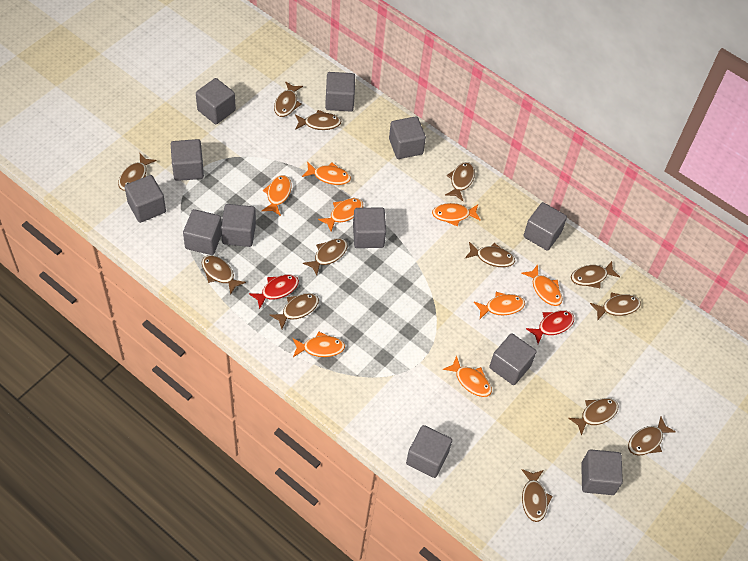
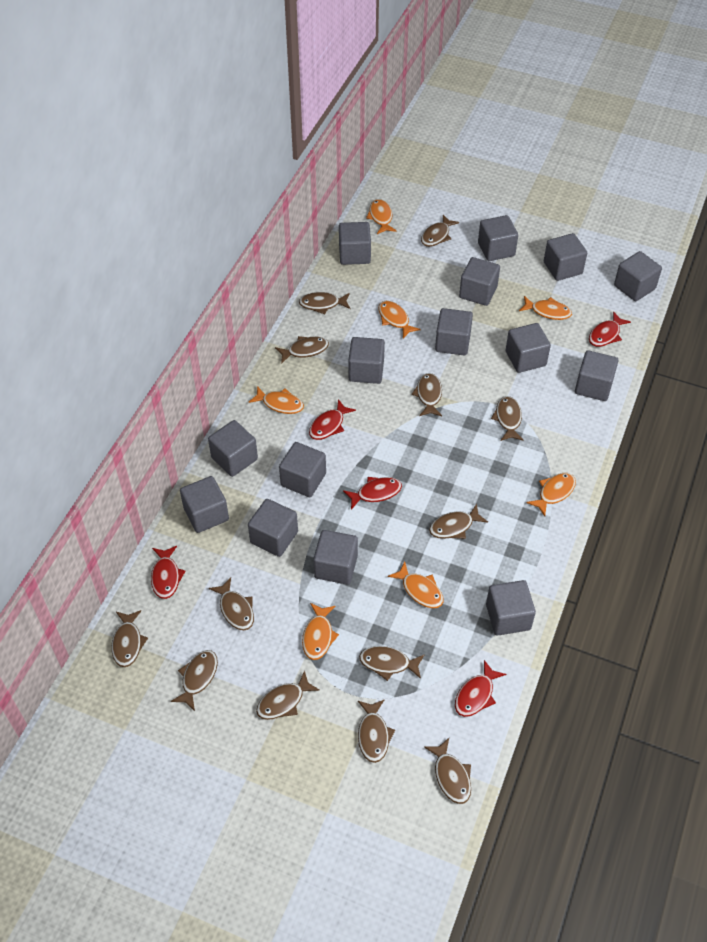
grey cube: 12 -> 15
orange fish: 8 -> 7
red fish: 2 -> 5

